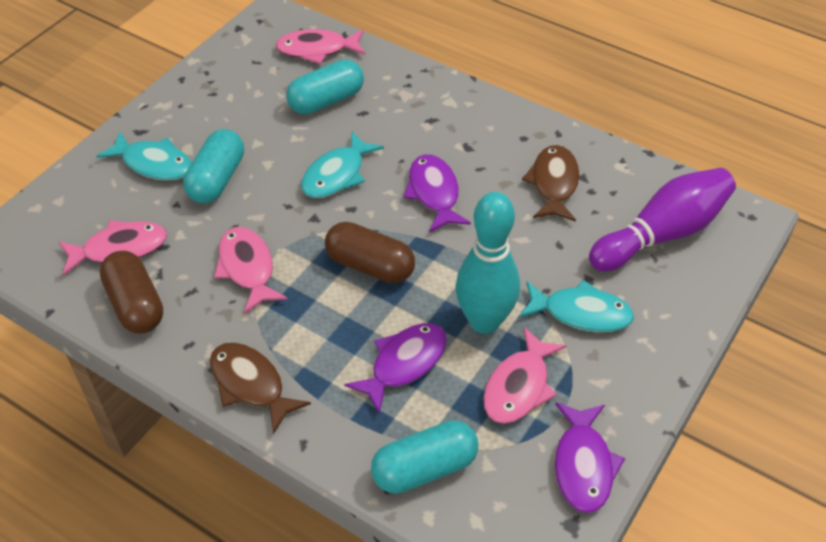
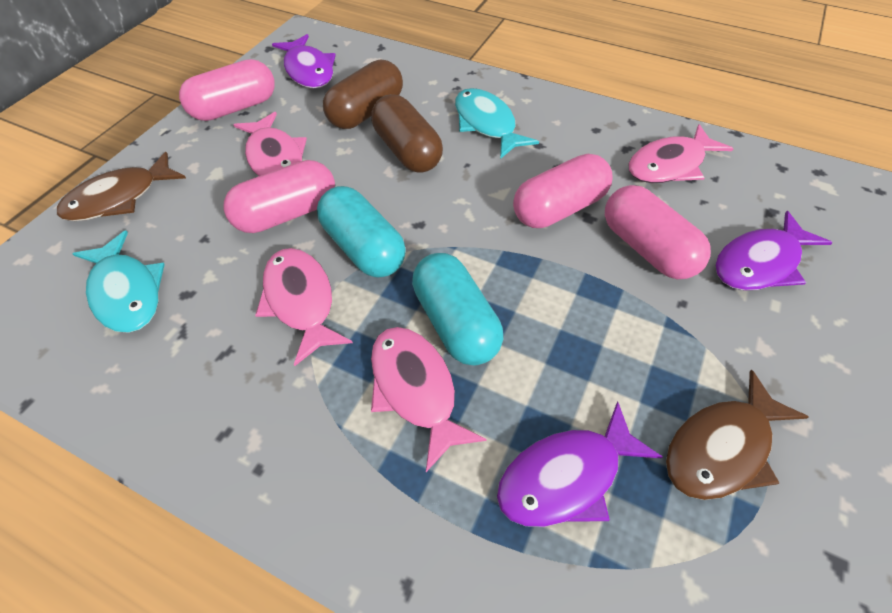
pink capsule: 0 -> 4
purple bowling pin: 1 -> 0
turquoise bowling pin: 1 -> 0
turquoise capsule: 3 -> 2
turquoise fish: 3 -> 2

